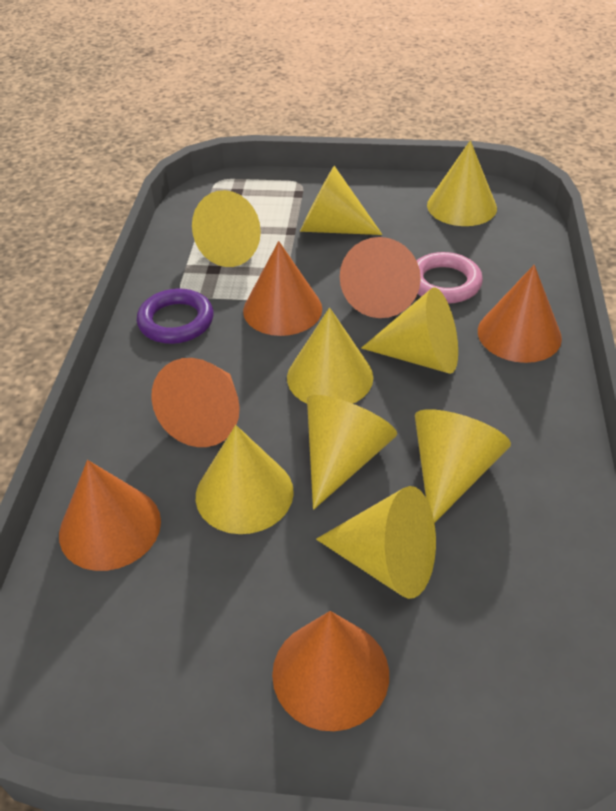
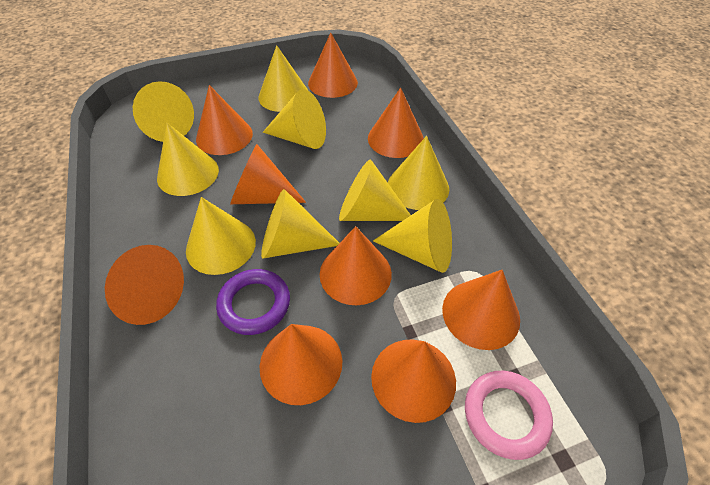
orange cone: 6 -> 9

